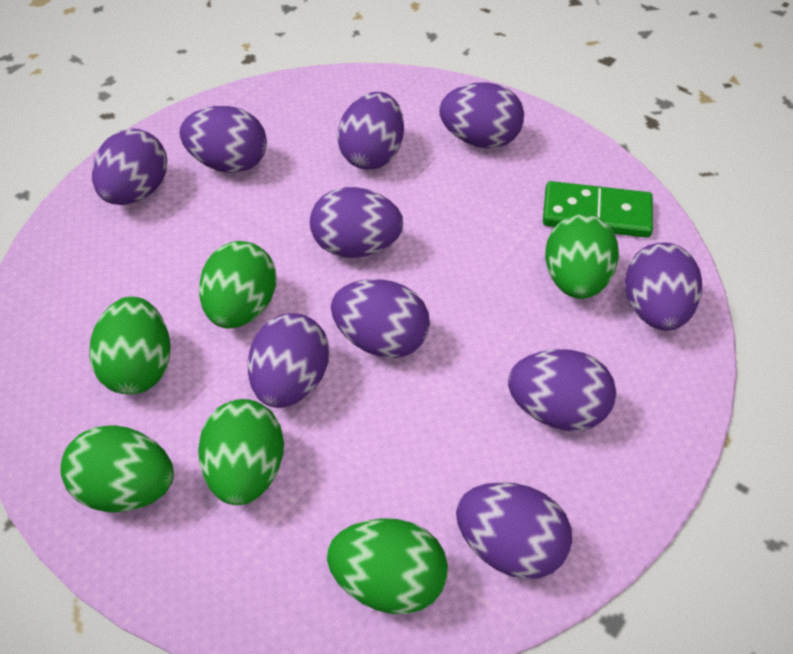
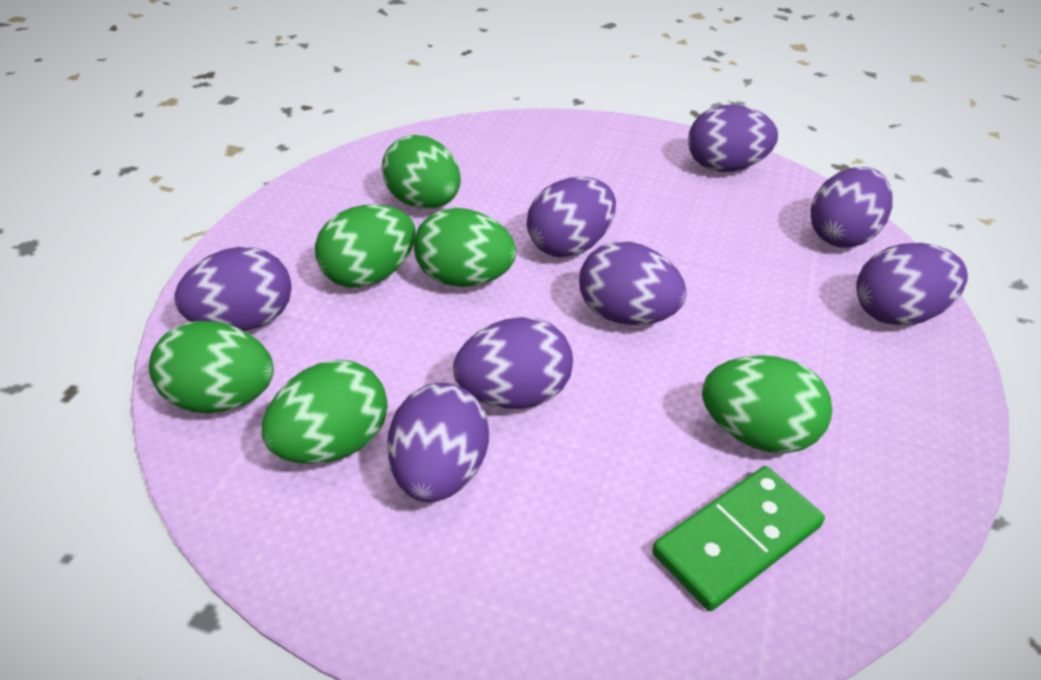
purple egg: 10 -> 8

